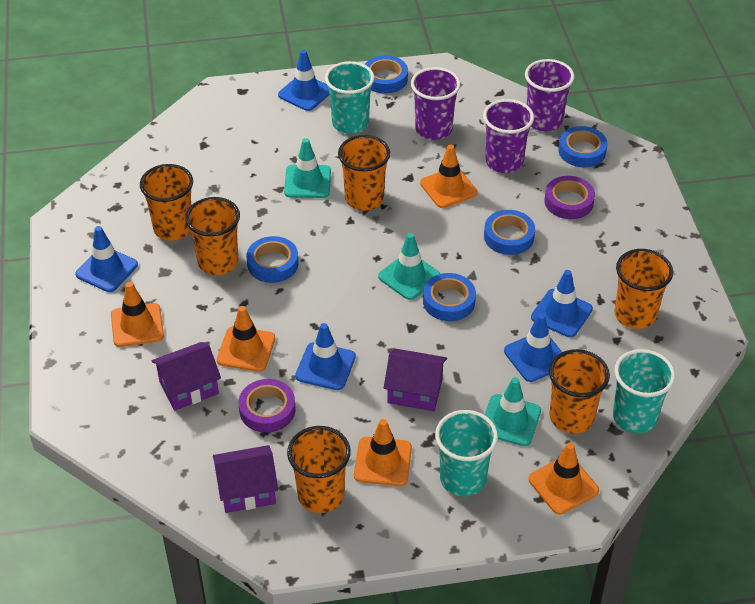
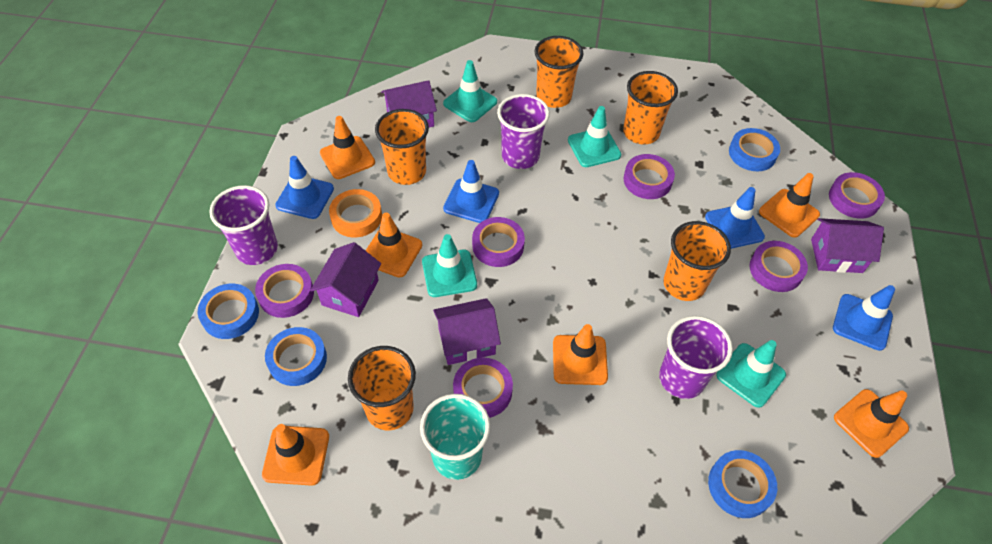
blue tape: 5 -> 4
blue traffic cone: 5 -> 4
orange cup: 6 -> 5
orange tape: 0 -> 1
orange traffic cone: 5 -> 6
purple house: 3 -> 4
purple tape: 2 -> 6
turquoise cup: 3 -> 1
turquoise traffic cone: 3 -> 4

